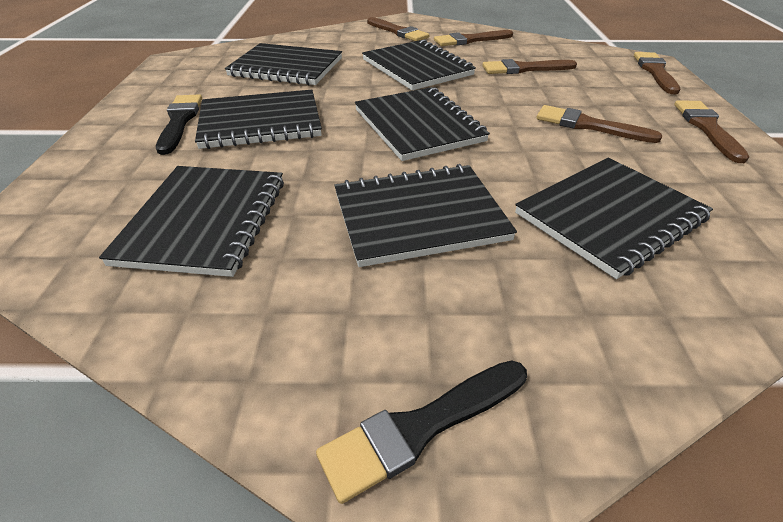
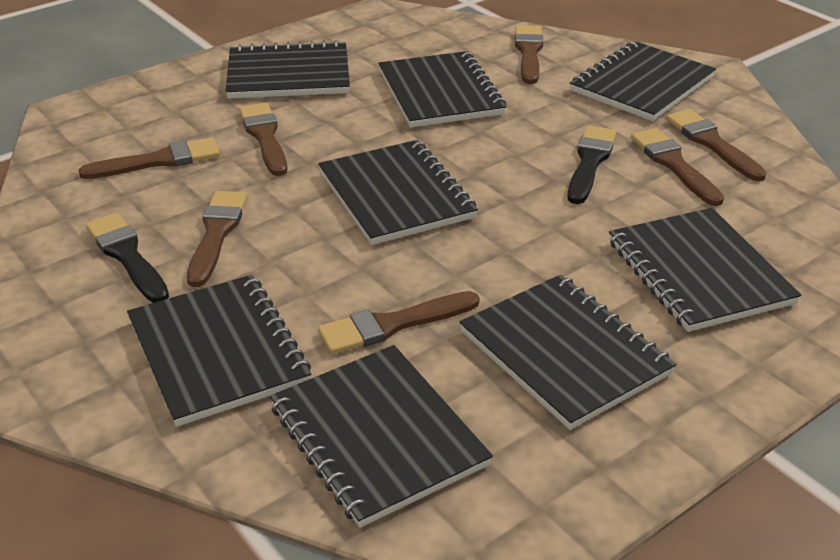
black notebook: 7 -> 8
brown brush: 6 -> 7

